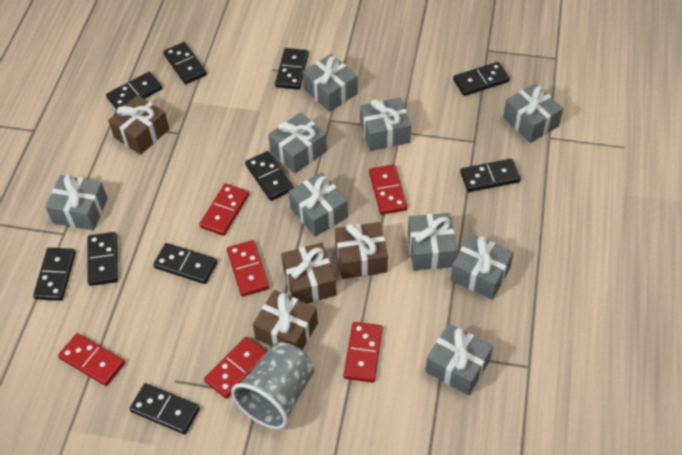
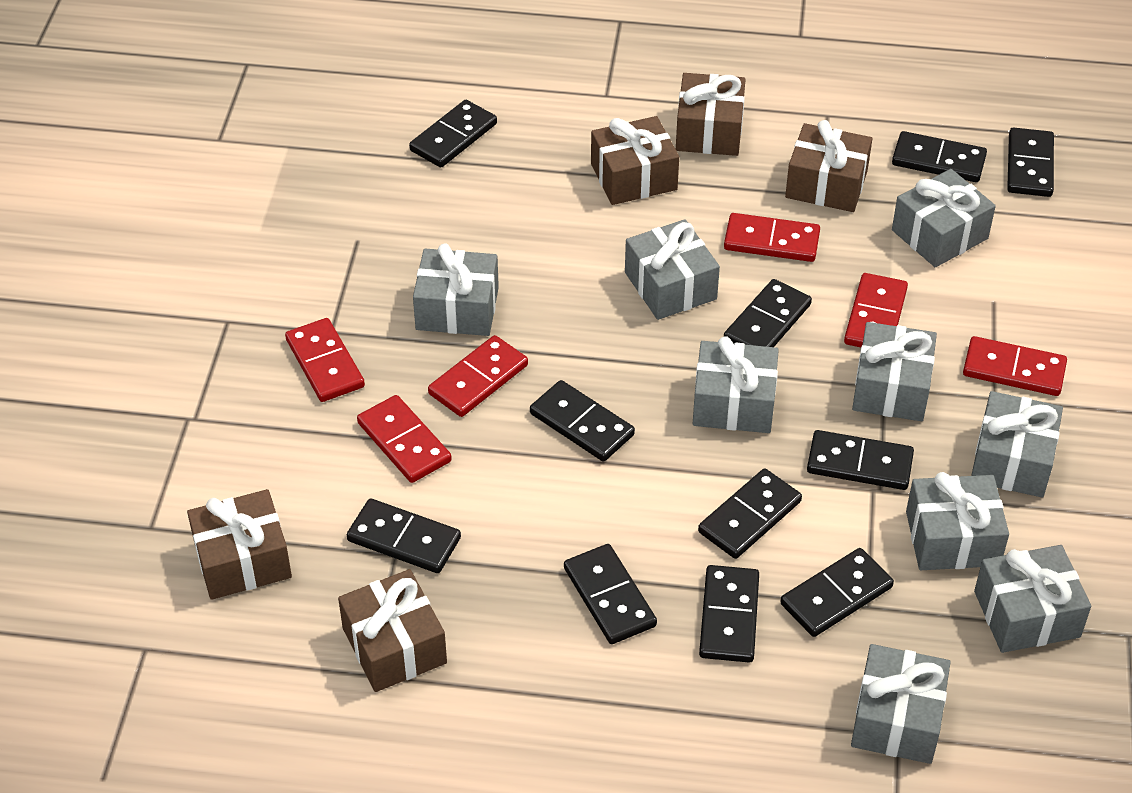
black domino: 10 -> 11
brown gift: 4 -> 5
grey cup: 1 -> 0

